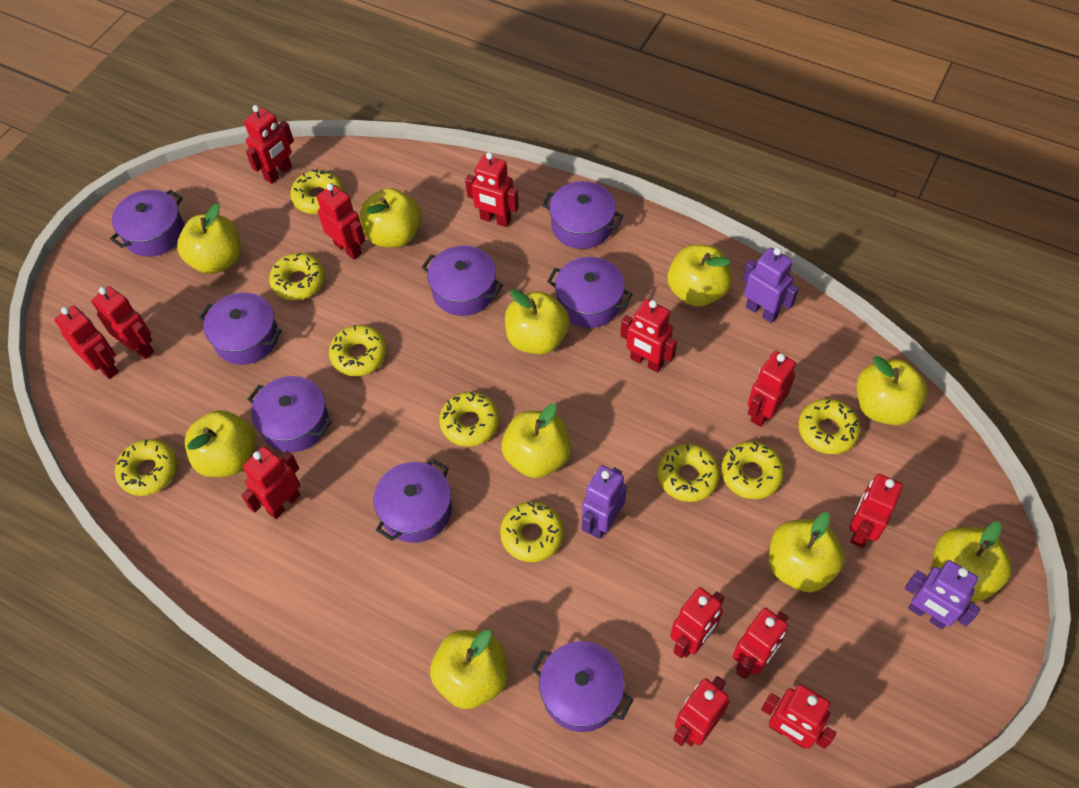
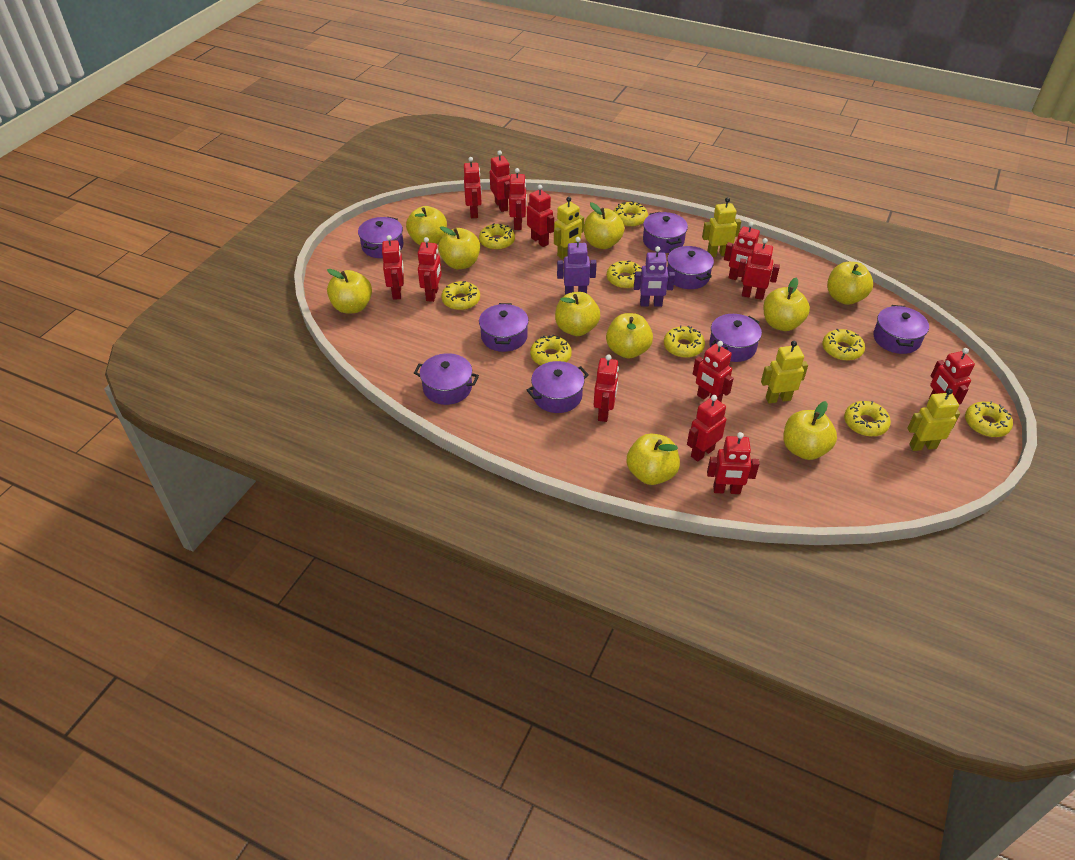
purple robot: 3 -> 2
yellow robot: 0 -> 4

